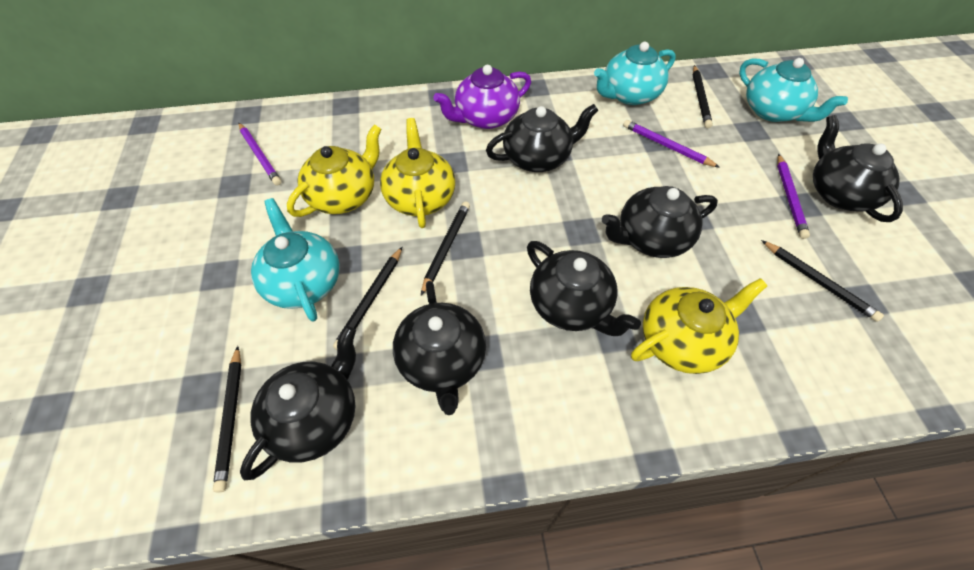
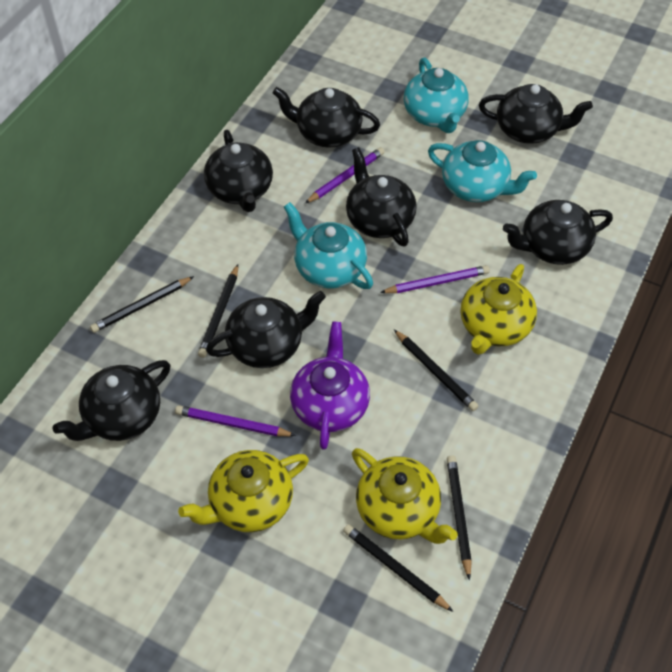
black teapot: 6 -> 7

